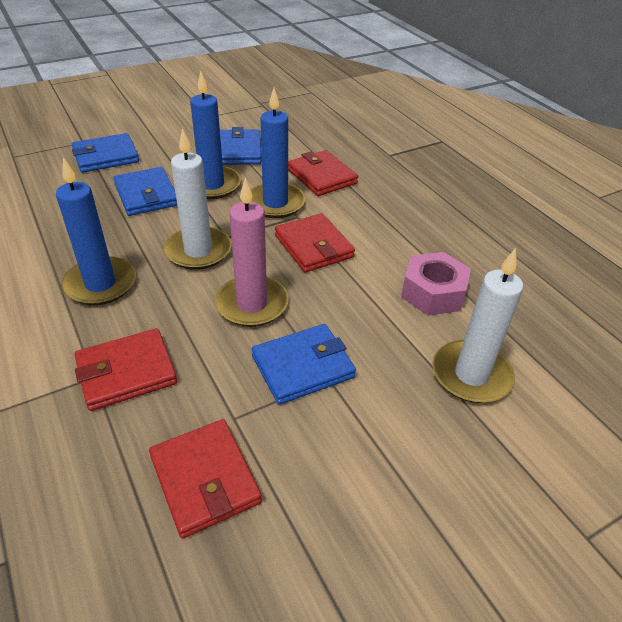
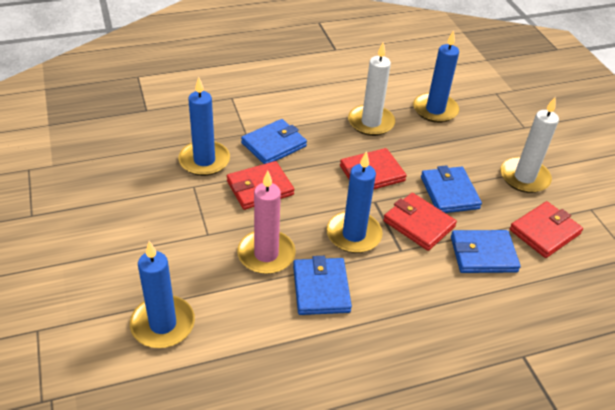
blue candle: 3 -> 4
pink nut: 1 -> 0

